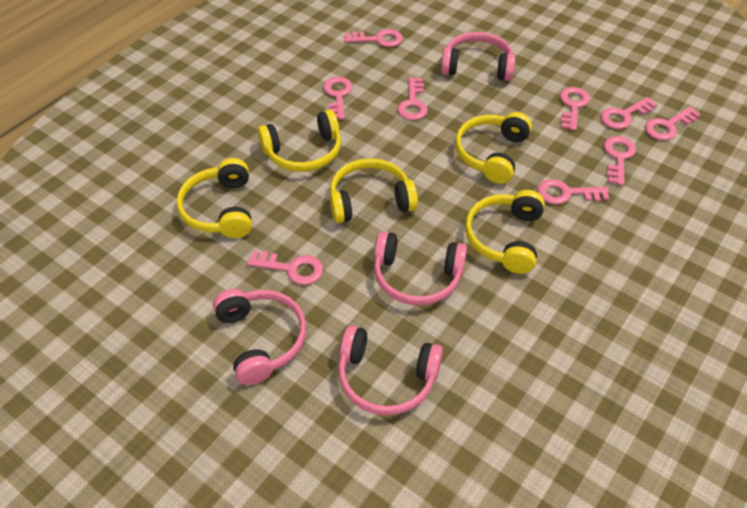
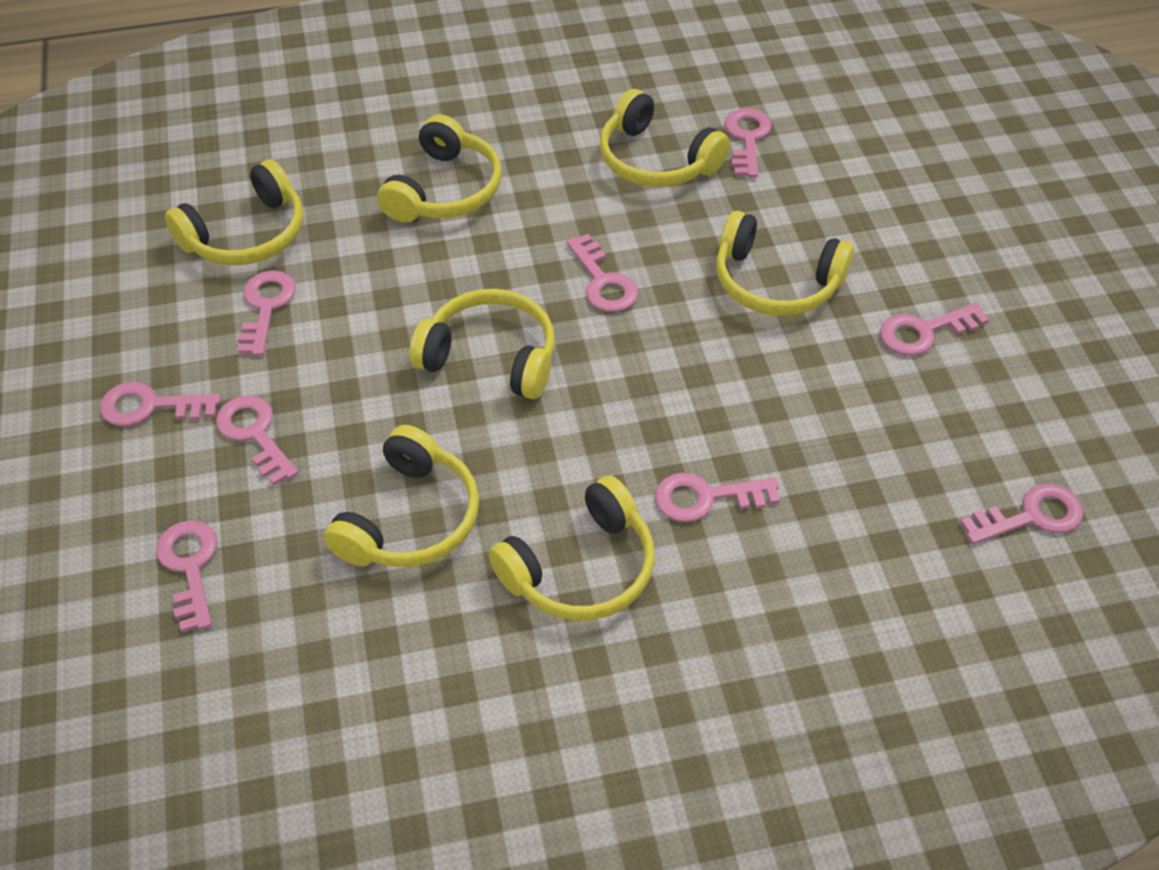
pink headphones: 4 -> 0
yellow headphones: 5 -> 7

